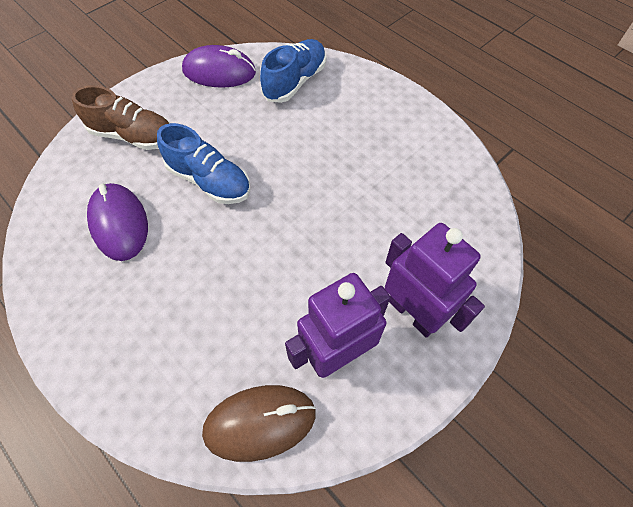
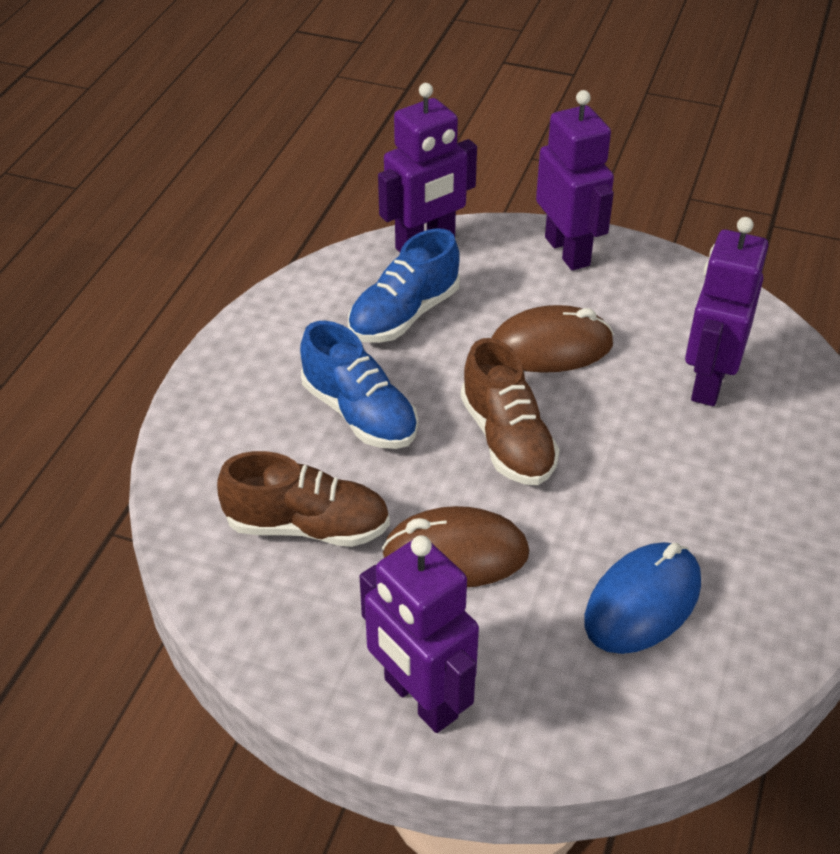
blue mouse: 0 -> 1
brown mouse: 1 -> 2
brown shoe: 1 -> 2
purple mouse: 2 -> 0
purple robot: 2 -> 4

